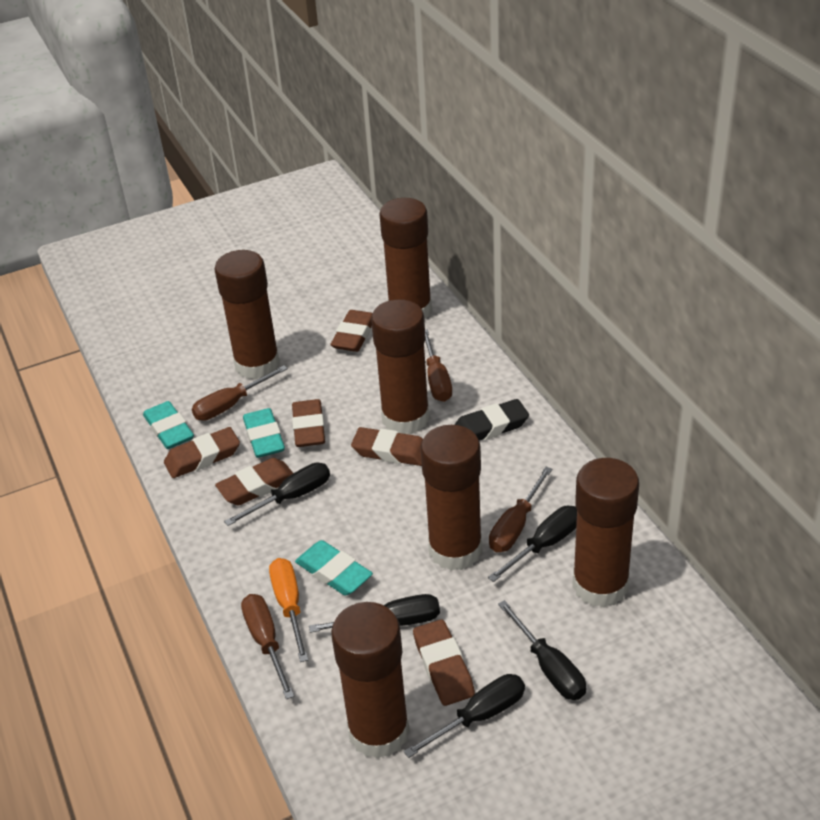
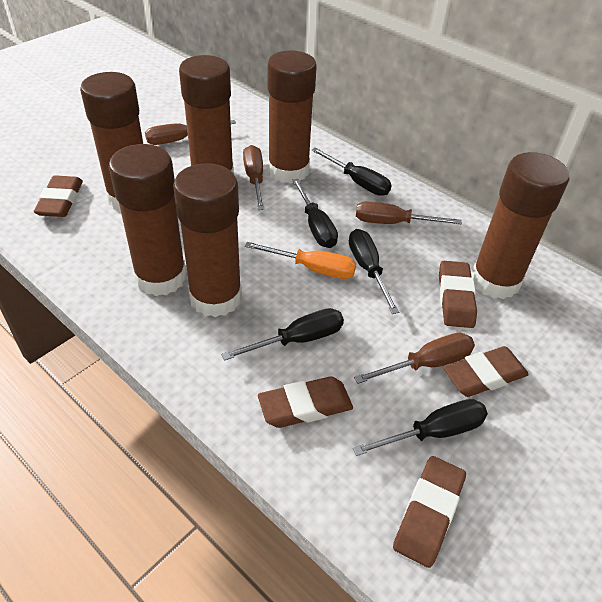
black eraser: 1 -> 0
brown eraser: 6 -> 5
turquoise eraser: 3 -> 0

